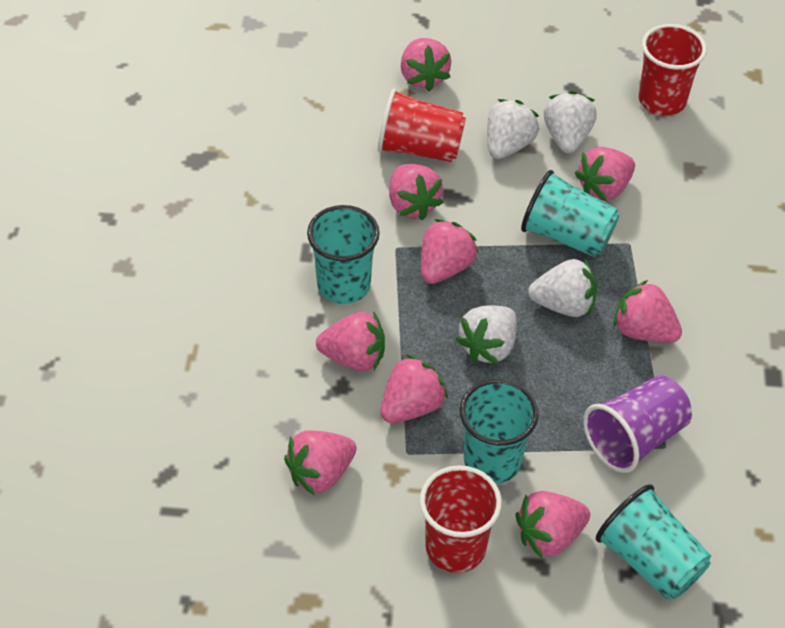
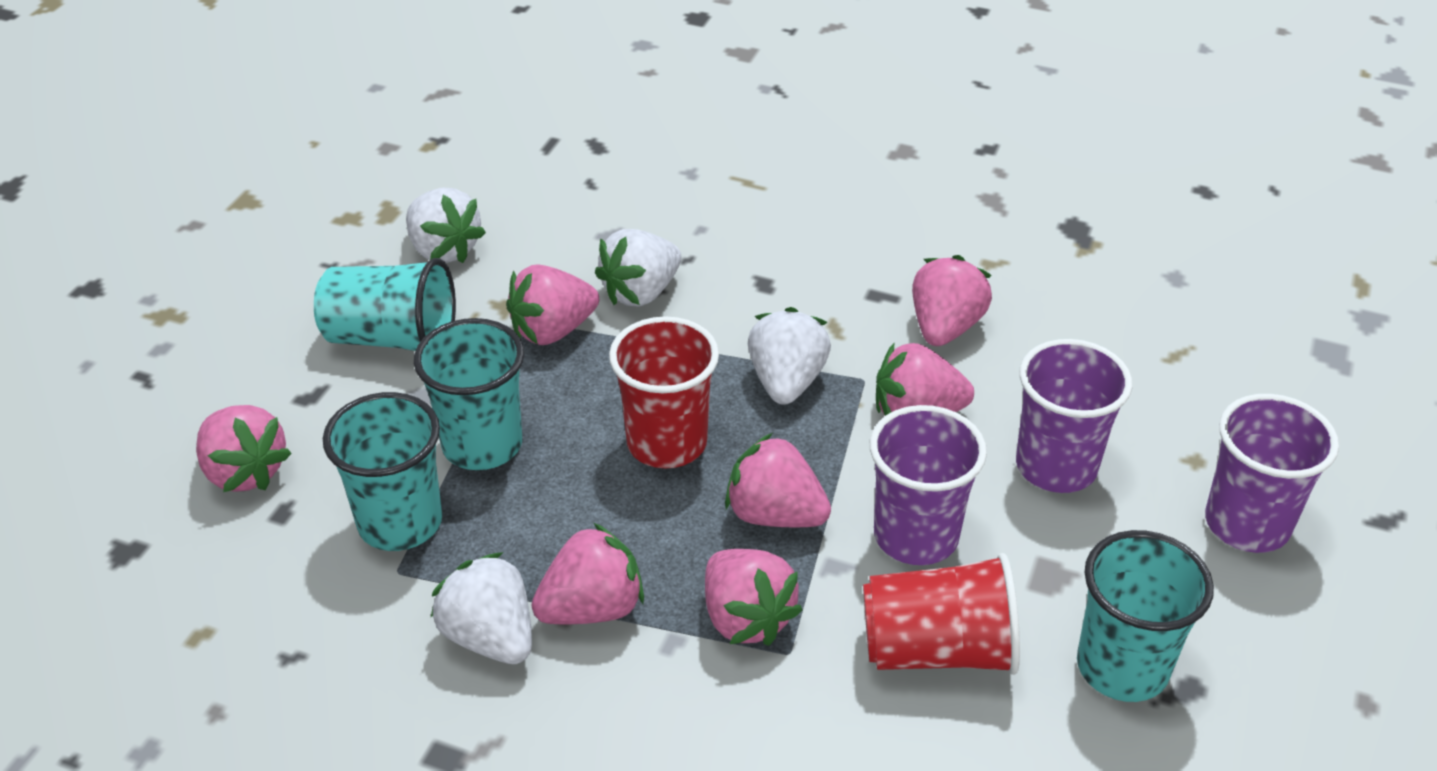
pink strawberry: 9 -> 7
purple cup: 1 -> 3
red cup: 3 -> 2

